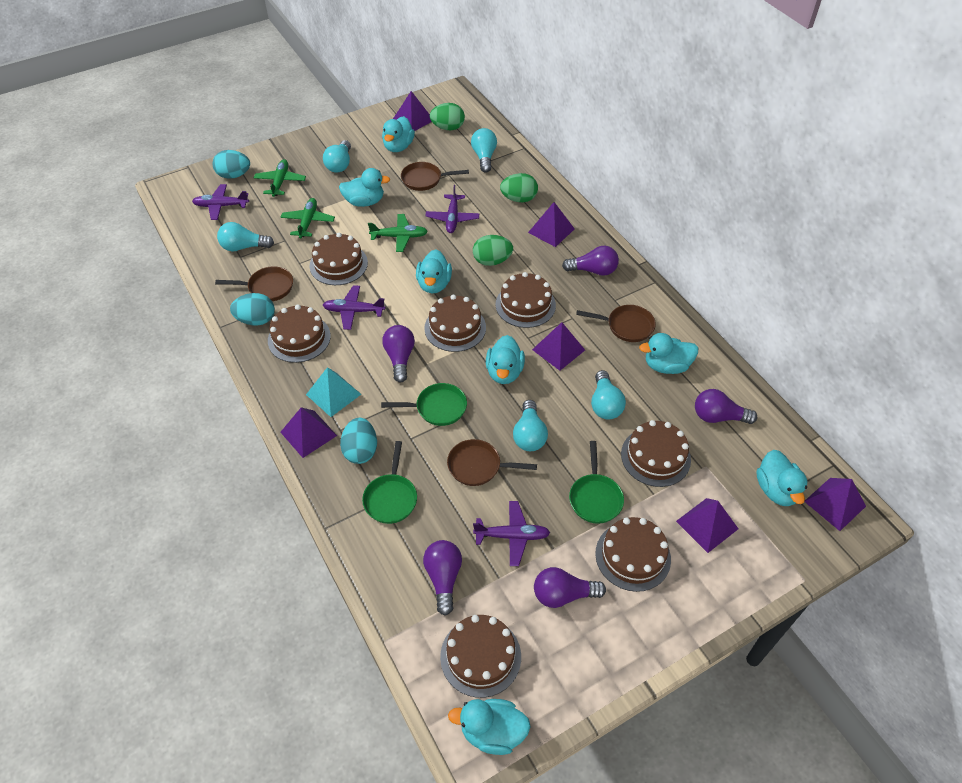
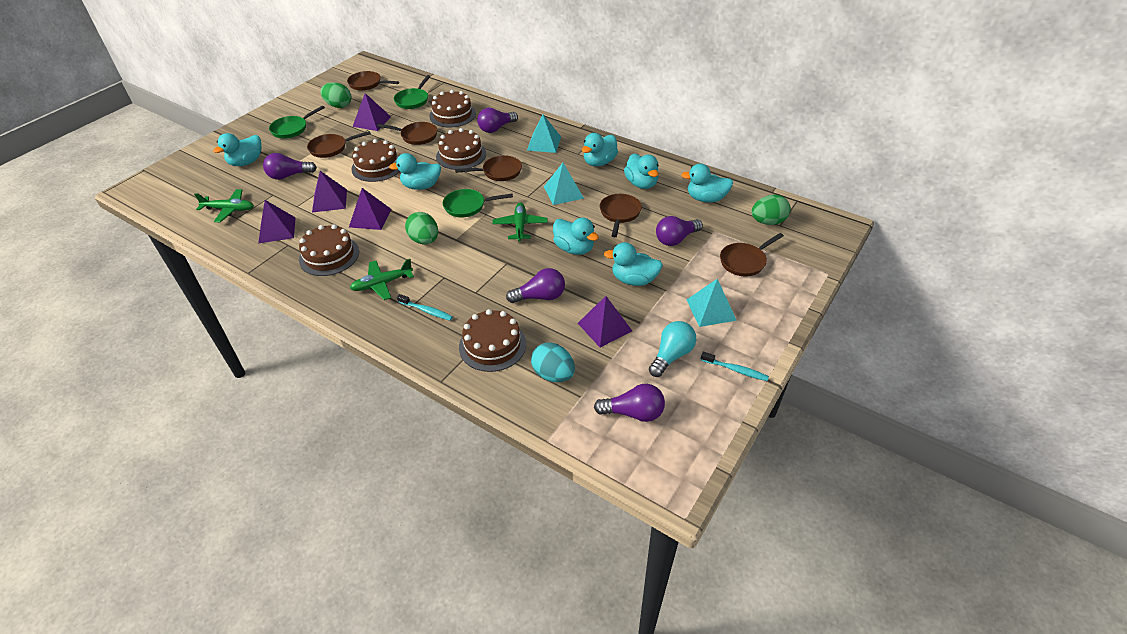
brown cake: 7 -> 5
brown pan: 4 -> 6
purple plane: 4 -> 0
purple pyramid: 6 -> 5
turquoise egg: 3 -> 1
turquoise light bulb: 5 -> 1
turquoise pyramid: 1 -> 3
turquoise toothbrush: 0 -> 2

